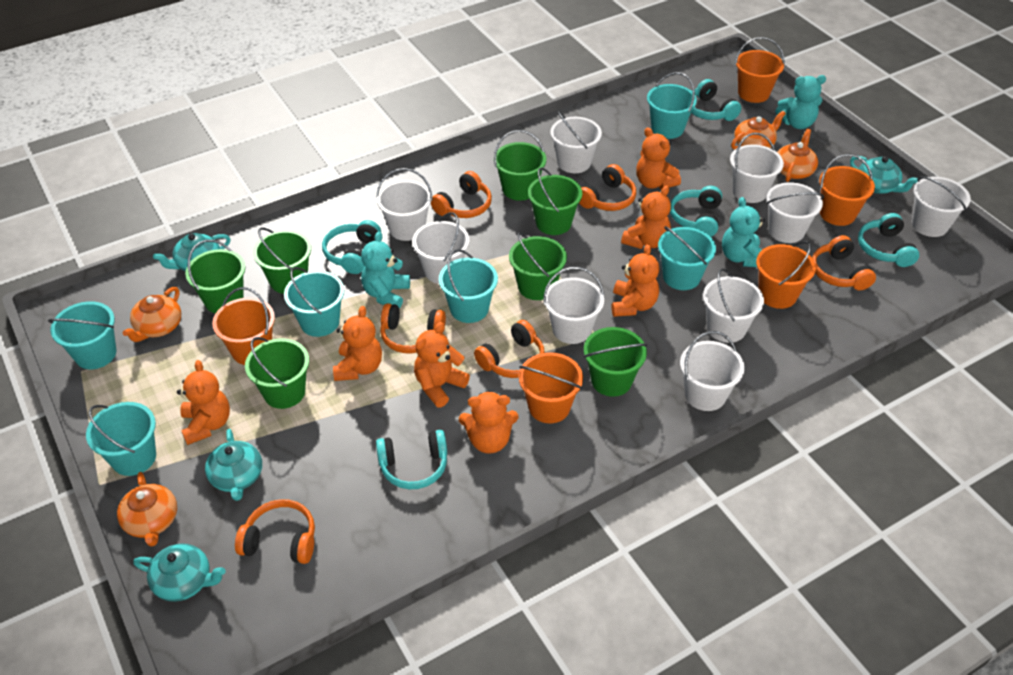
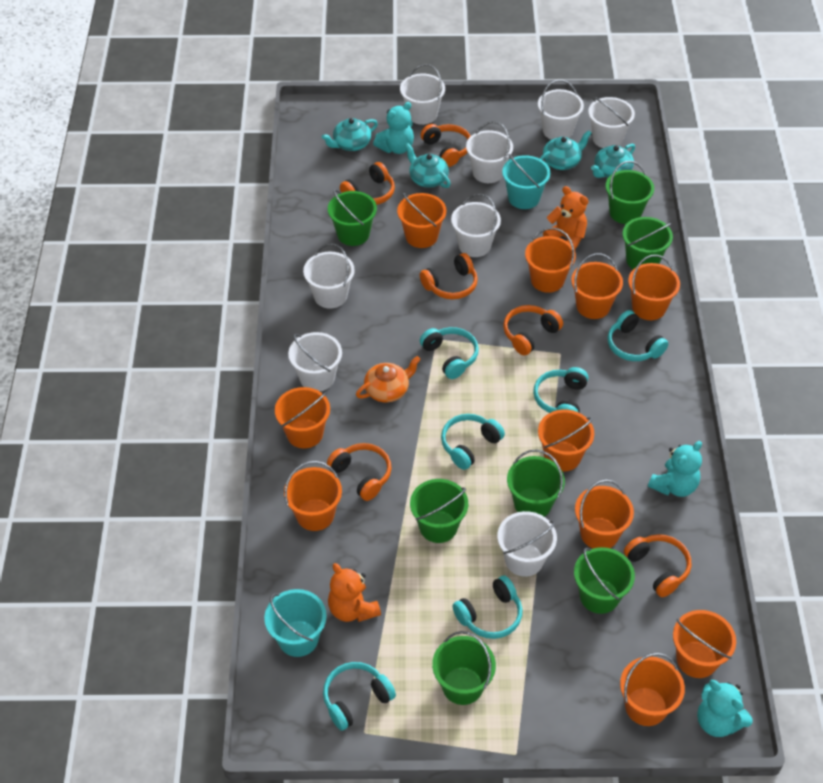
orange bucket: 5 -> 10
orange teapot: 4 -> 1
orange teddy bear: 7 -> 2
turquoise bucket: 6 -> 2
turquoise headphones: 5 -> 6
white bucket: 9 -> 8

